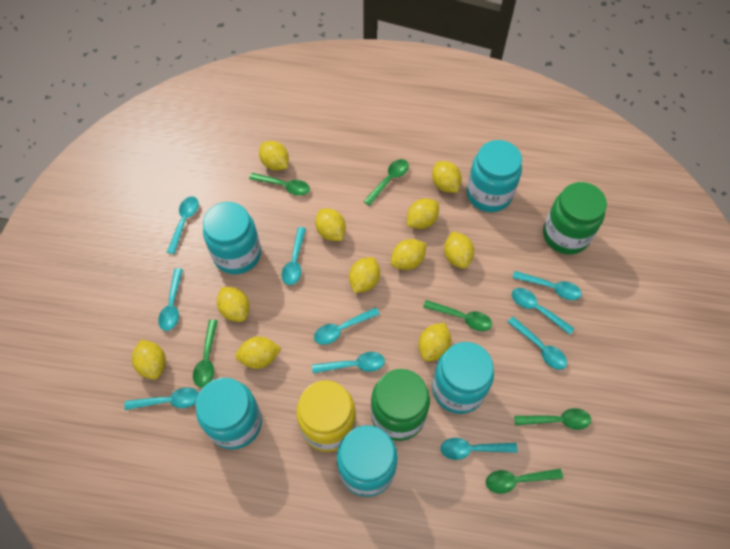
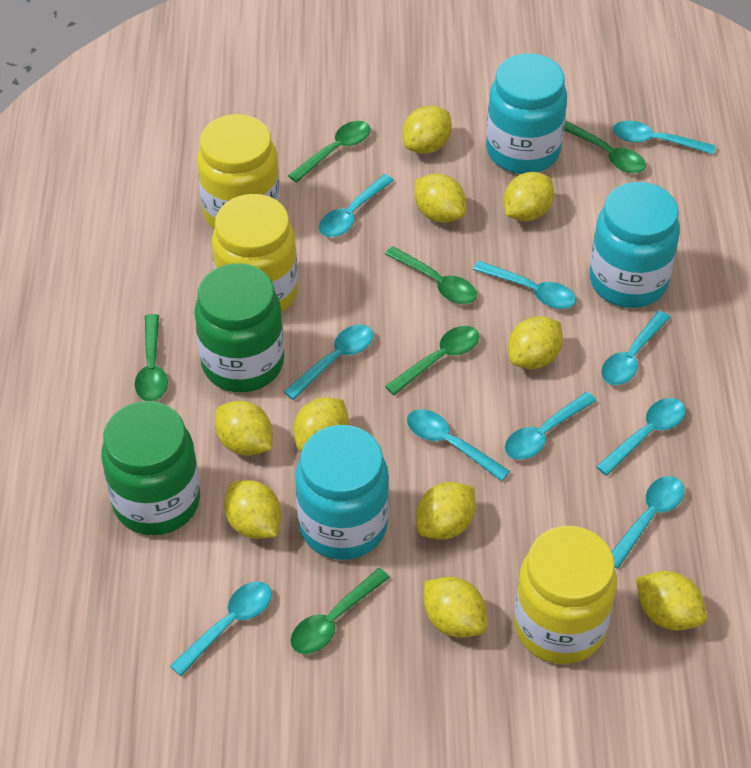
turquoise jar: 5 -> 3
yellow jar: 1 -> 3
yellow lemon: 11 -> 10

